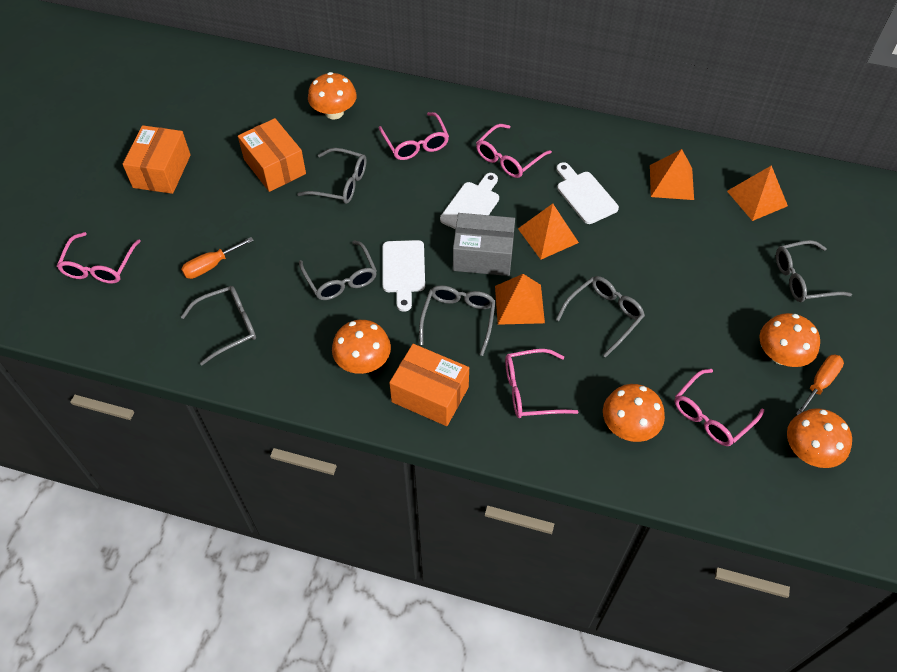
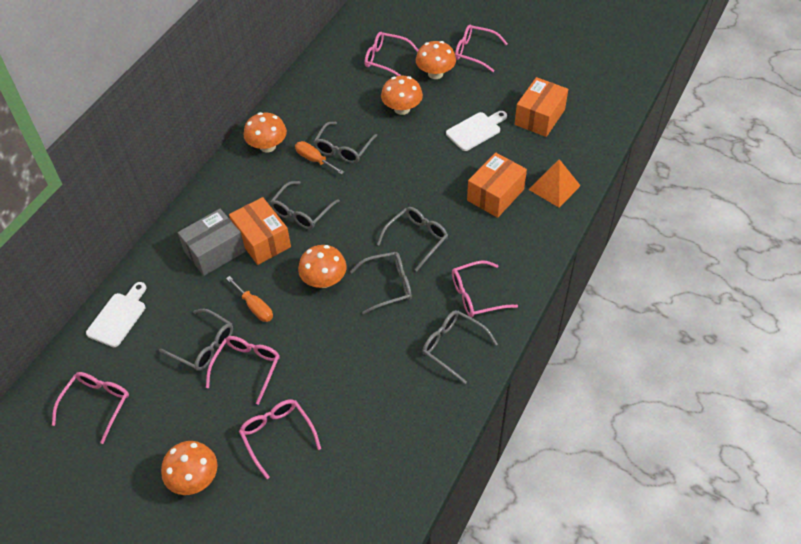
orange pyramid: 4 -> 1
pink glasses: 5 -> 6
white cutting board: 3 -> 2

